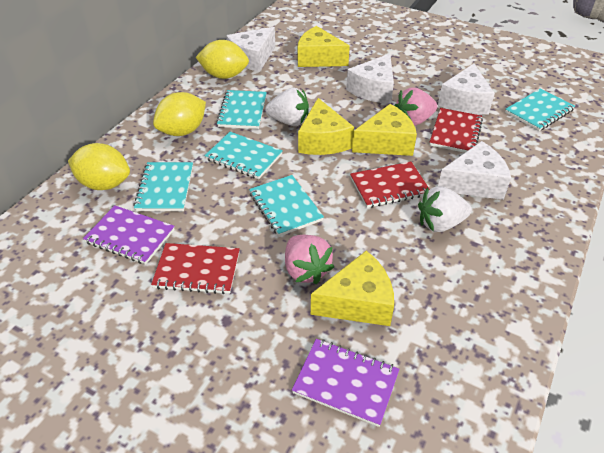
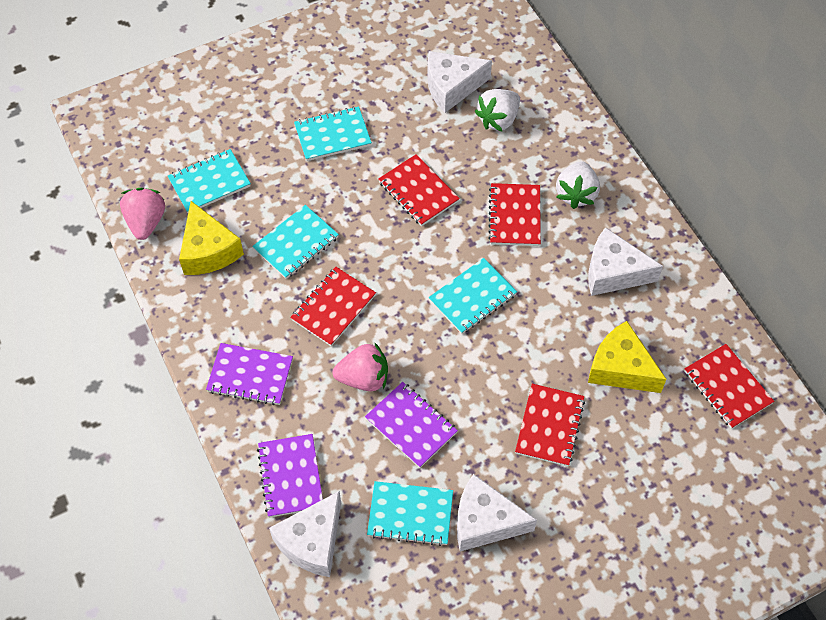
purple notebook: 2 -> 3
red notebook: 3 -> 5
yellow cheese: 4 -> 2
yellow lemon: 3 -> 0

